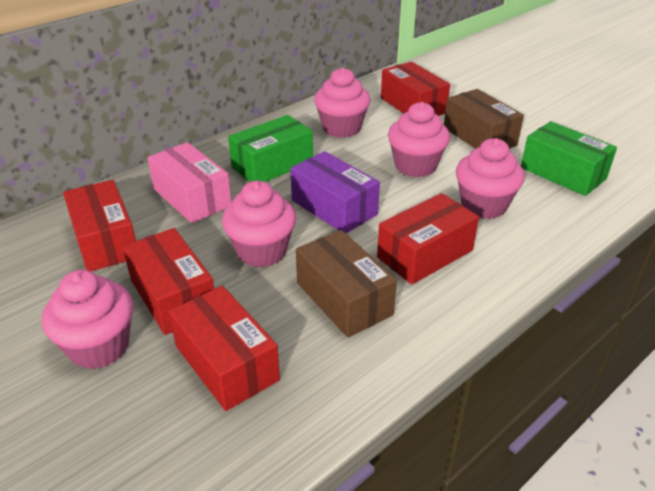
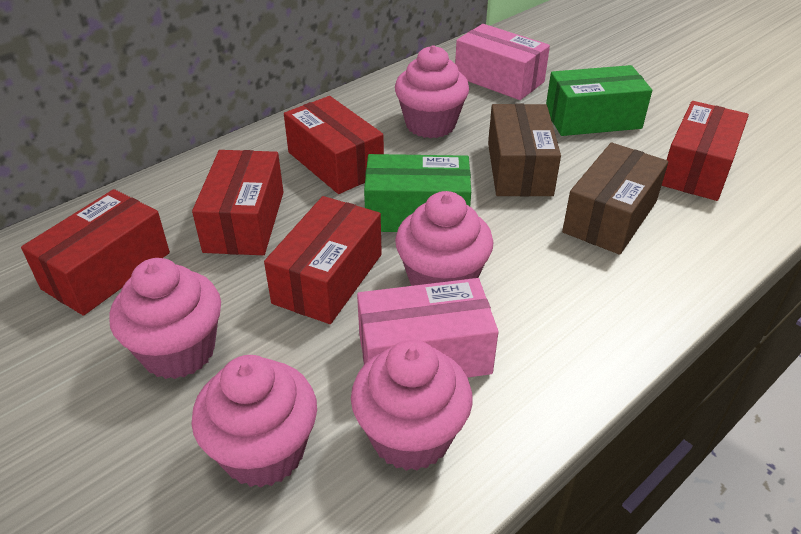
pink box: 1 -> 2
purple box: 1 -> 0

